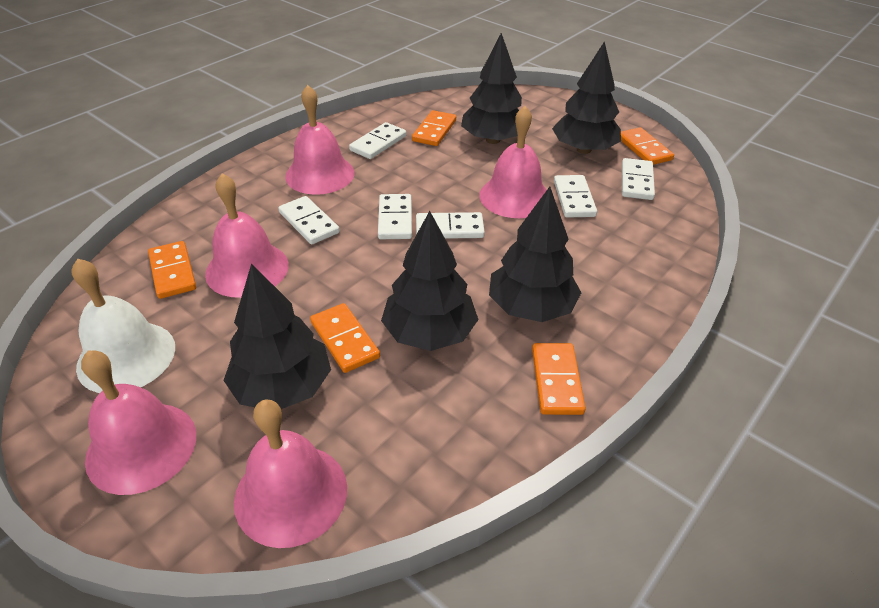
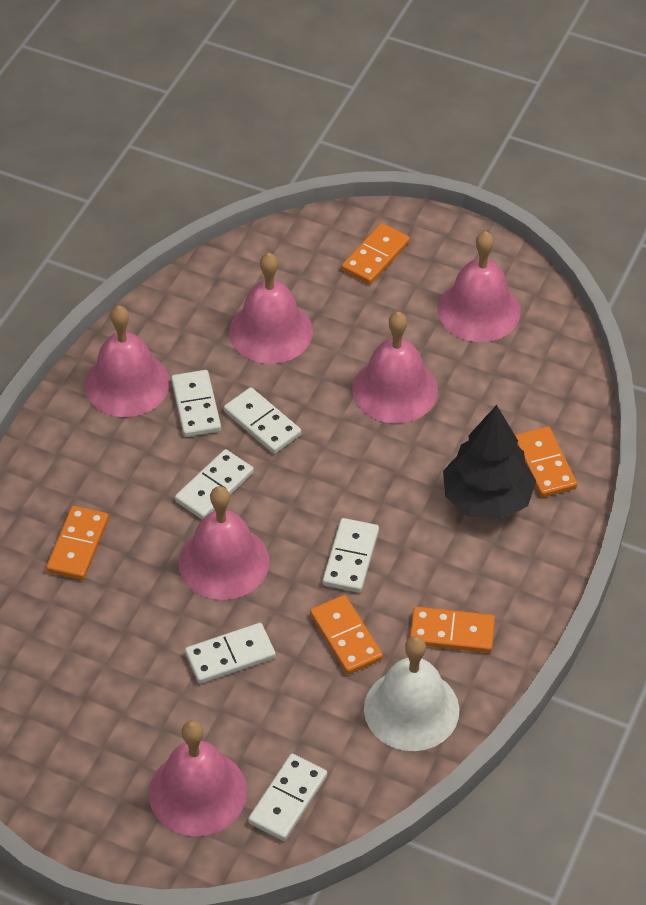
black tree: 5 -> 1
pink bell: 5 -> 6

